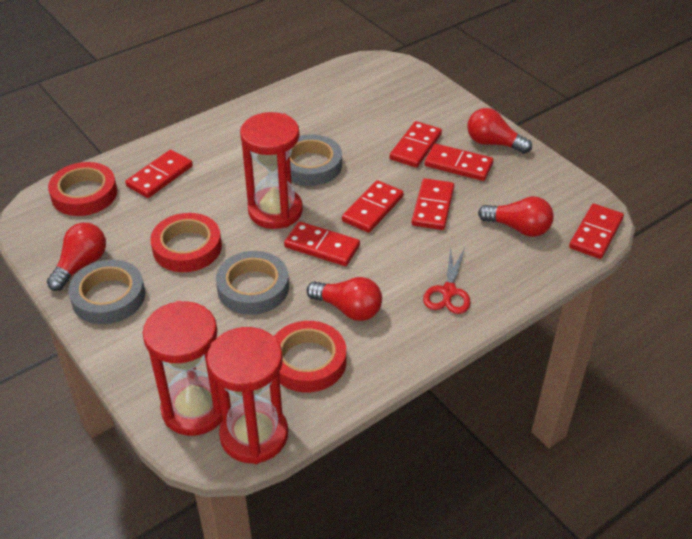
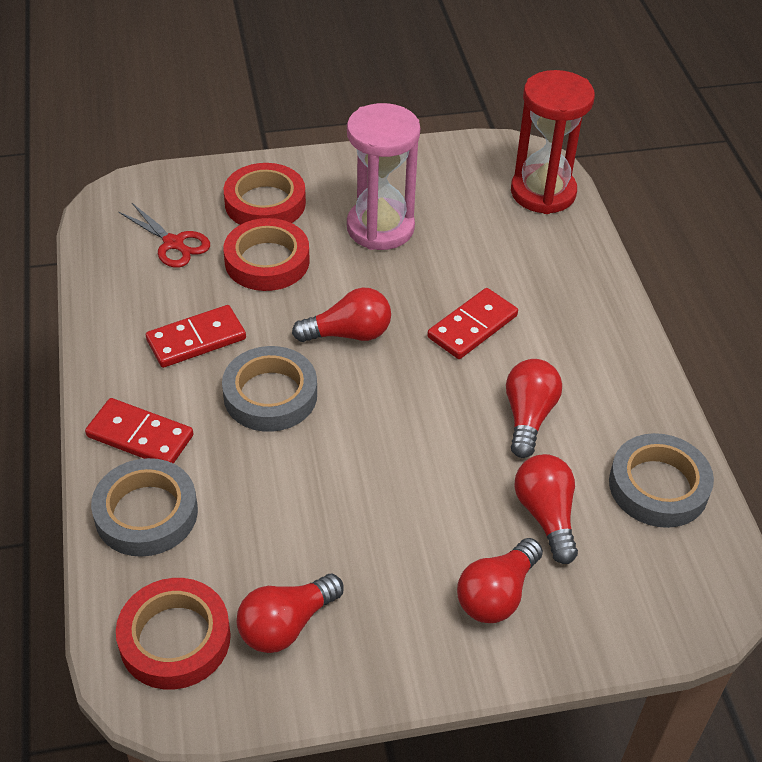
pink hourglass: 0 -> 1
red domino: 7 -> 3
red hourglass: 3 -> 1
red light bulb: 4 -> 5

